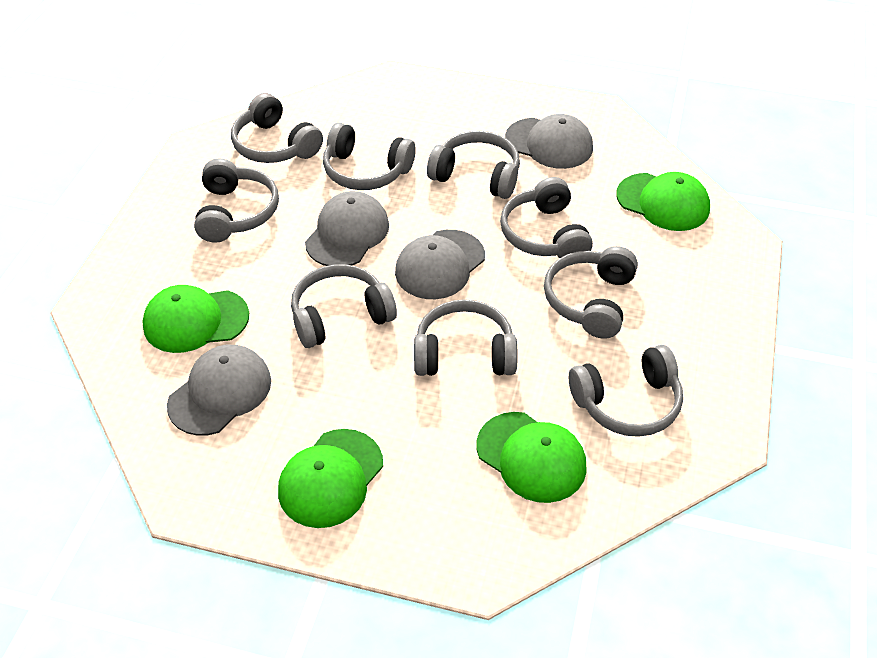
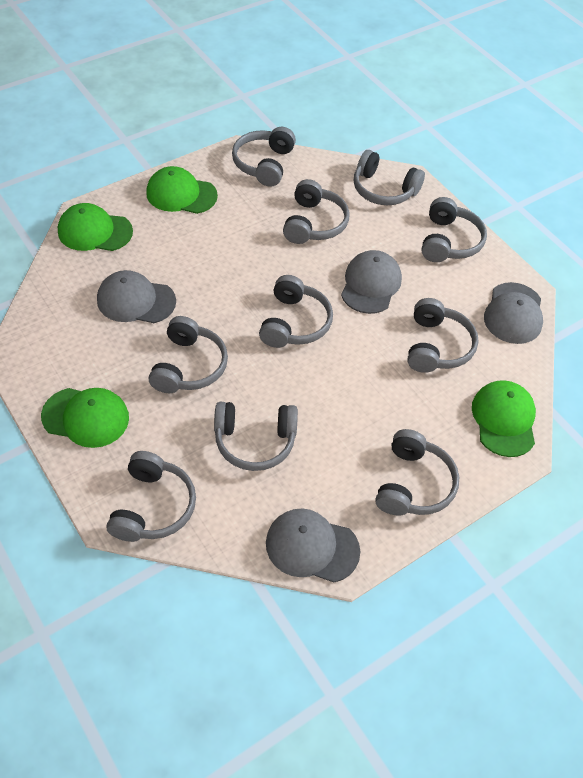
grey headphones: 9 -> 10

